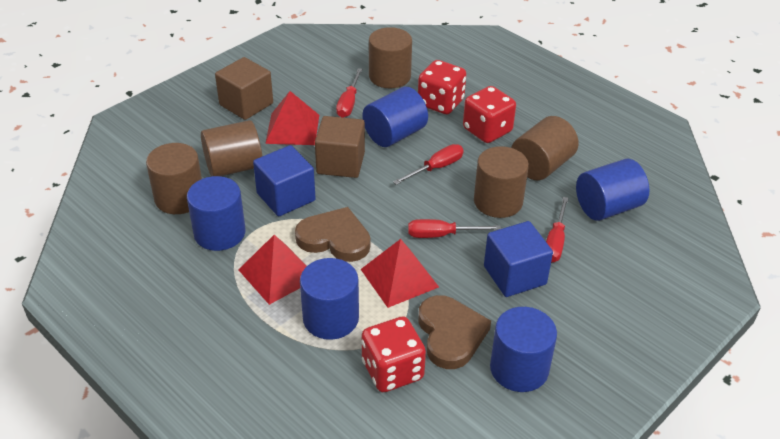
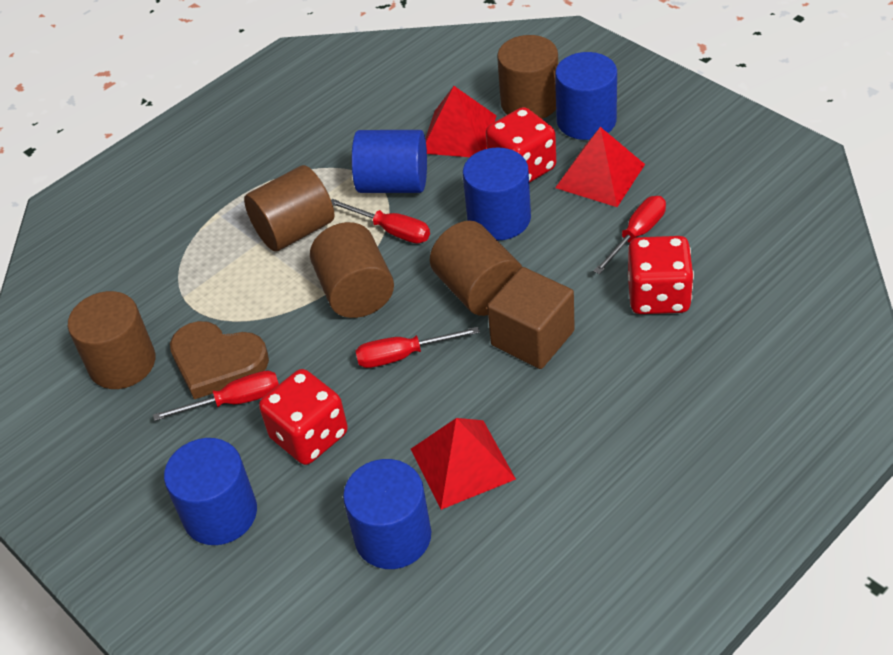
blue cube: 2 -> 0
brown cube: 2 -> 1
brown heart: 2 -> 1

